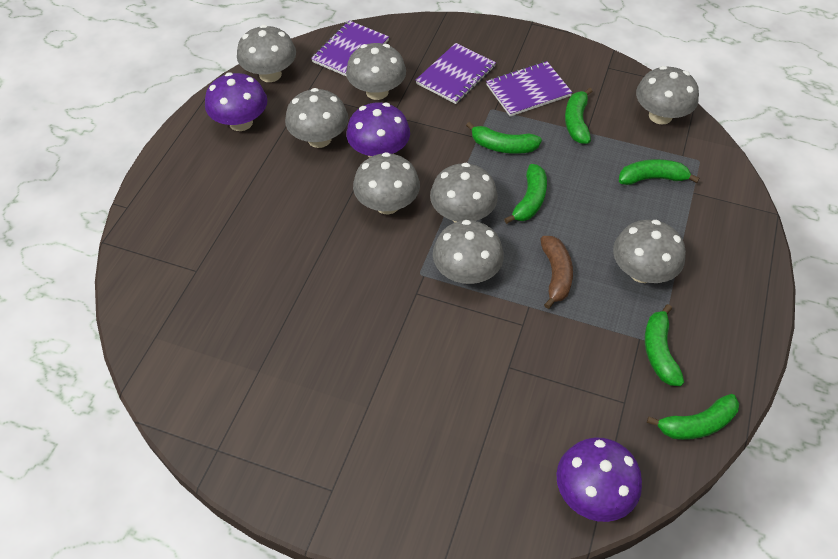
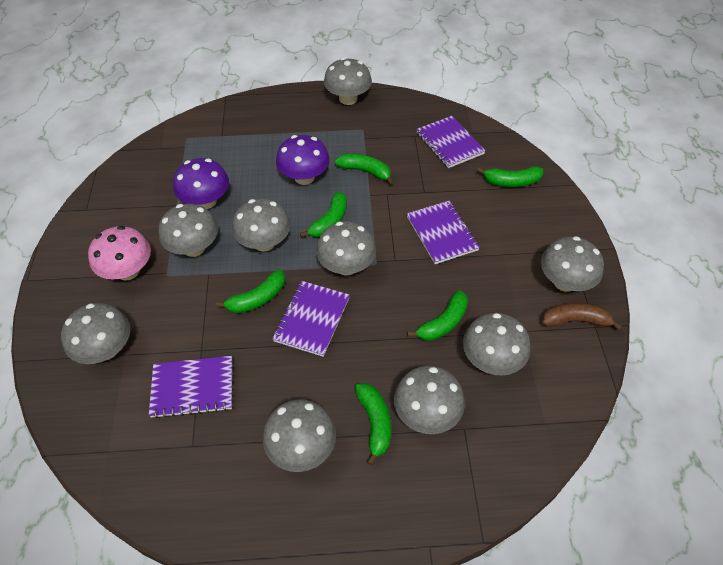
grey mushroom: 8 -> 9
pink mushroom: 0 -> 1
purple mushroom: 3 -> 2
purple notebook: 3 -> 4

